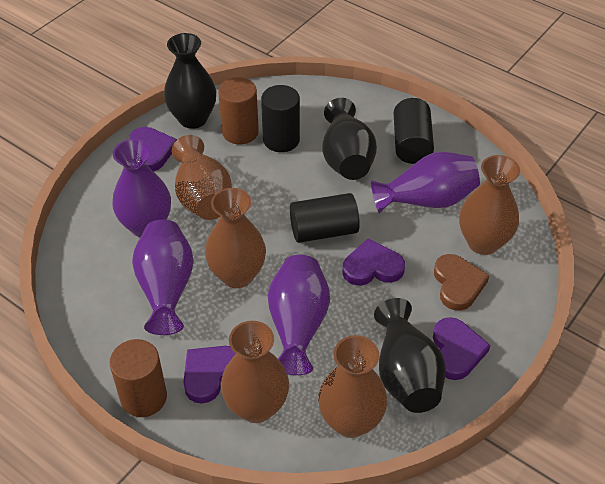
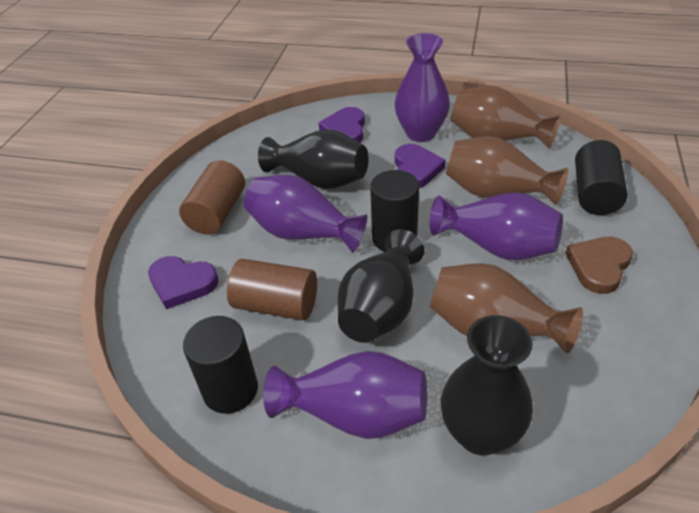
brown vase: 5 -> 3
purple heart: 4 -> 3

